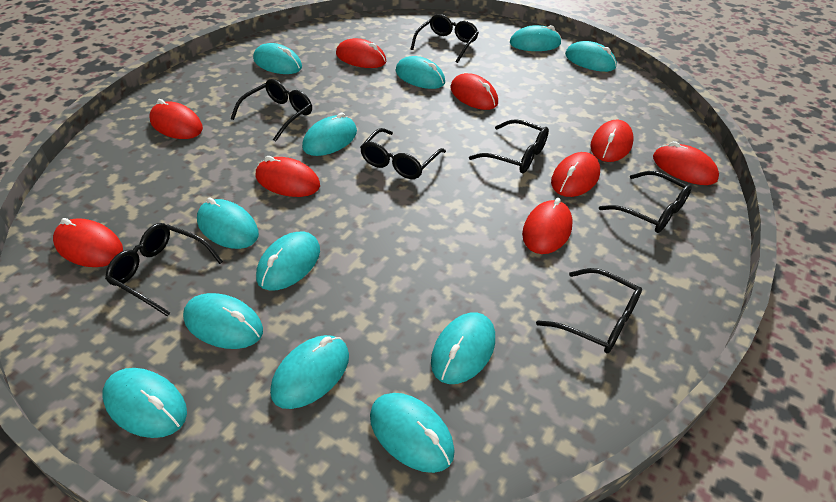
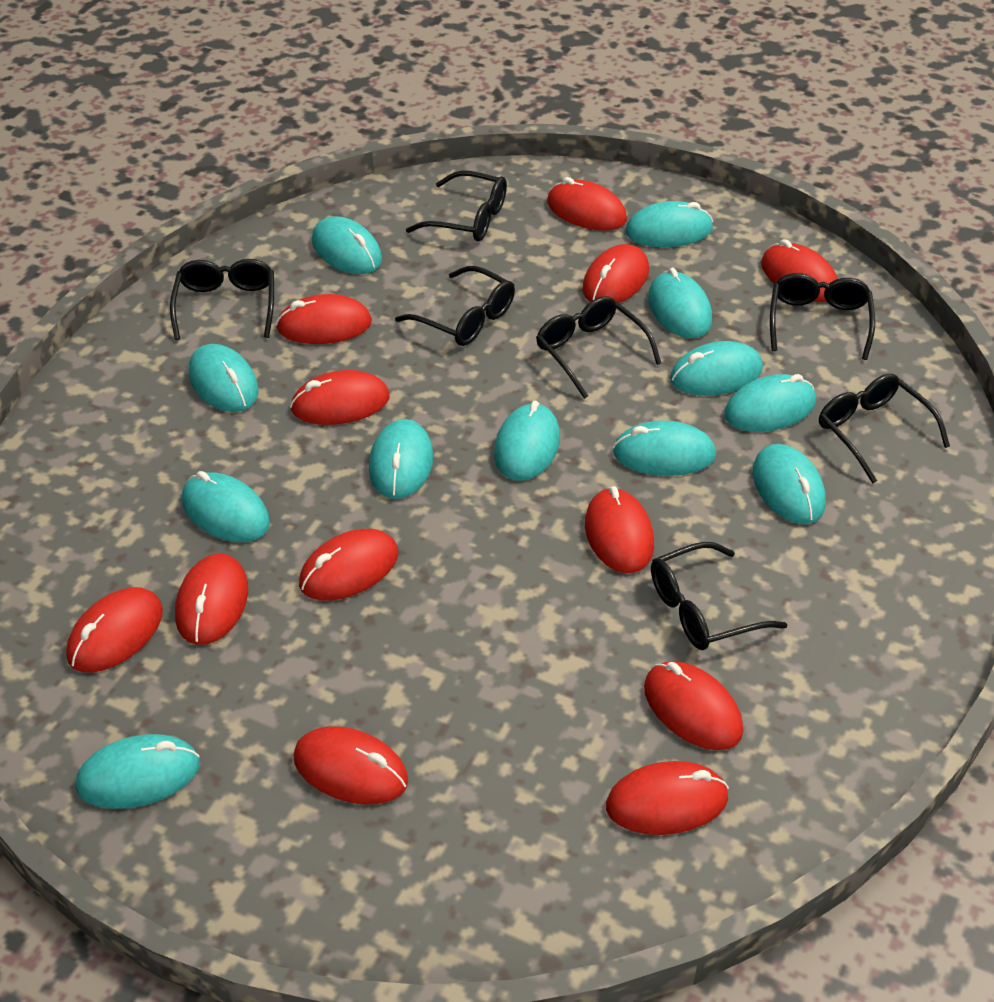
red mouse: 9 -> 12

